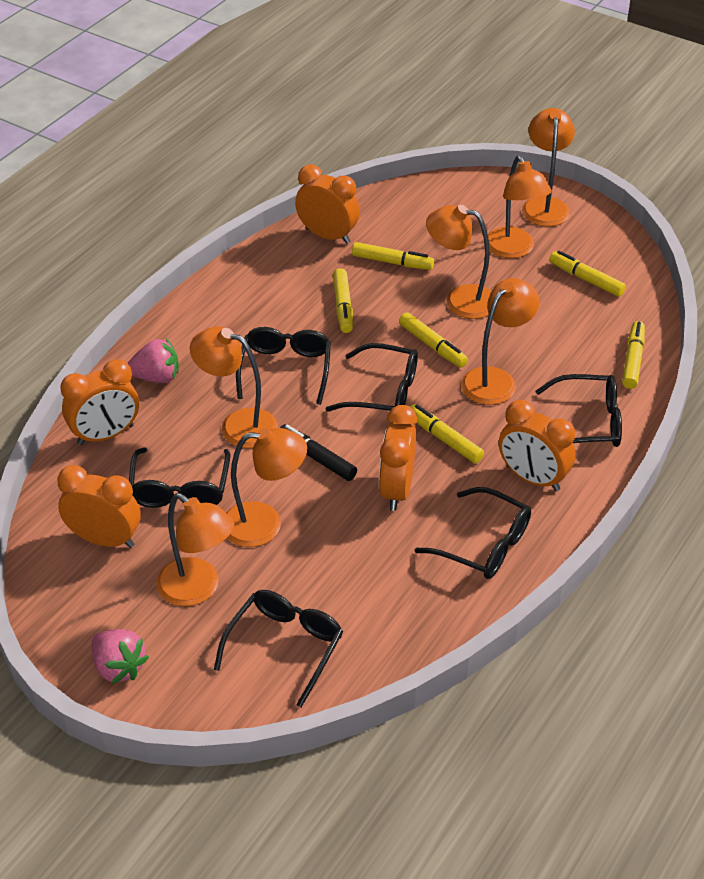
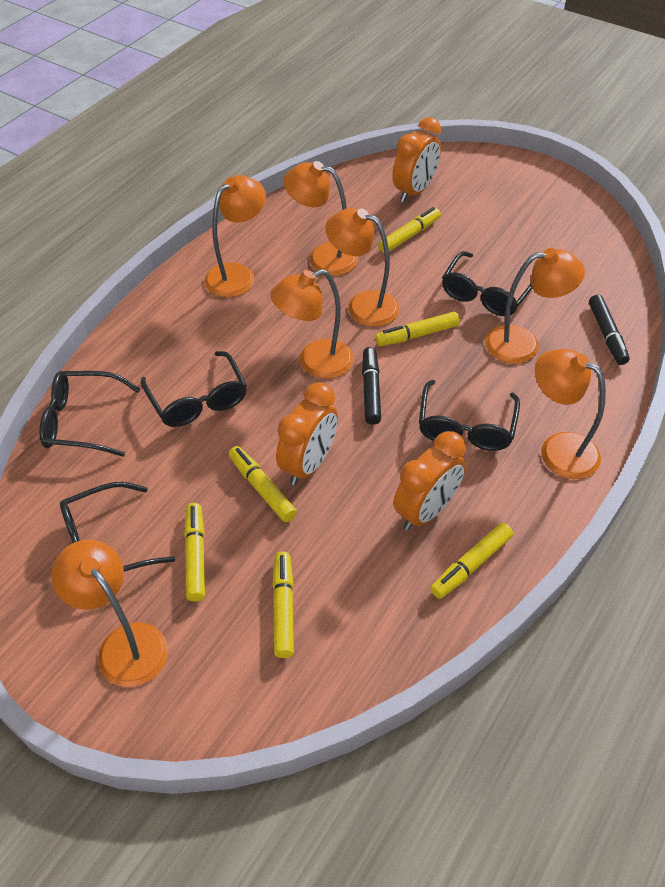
black glasses: 6 -> 5
black marker: 1 -> 2
orange clock: 5 -> 3
pink strawberry: 2 -> 0

